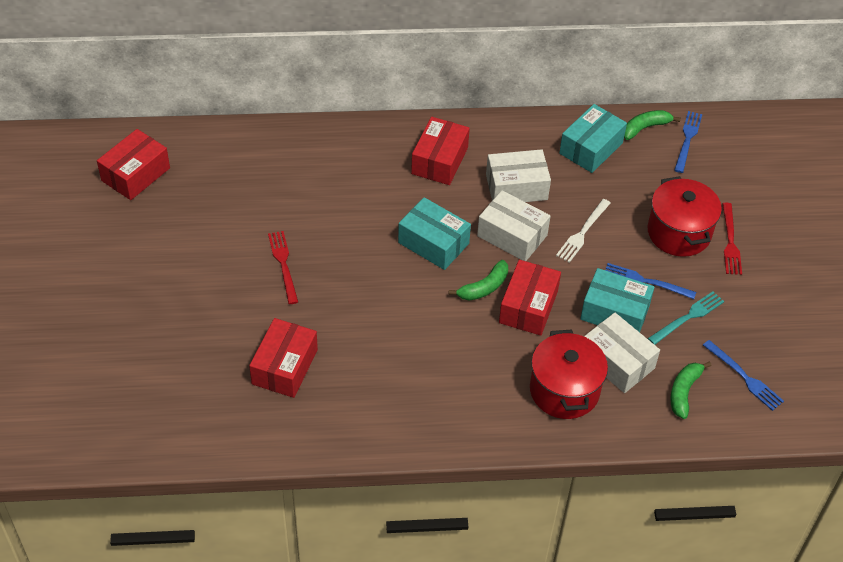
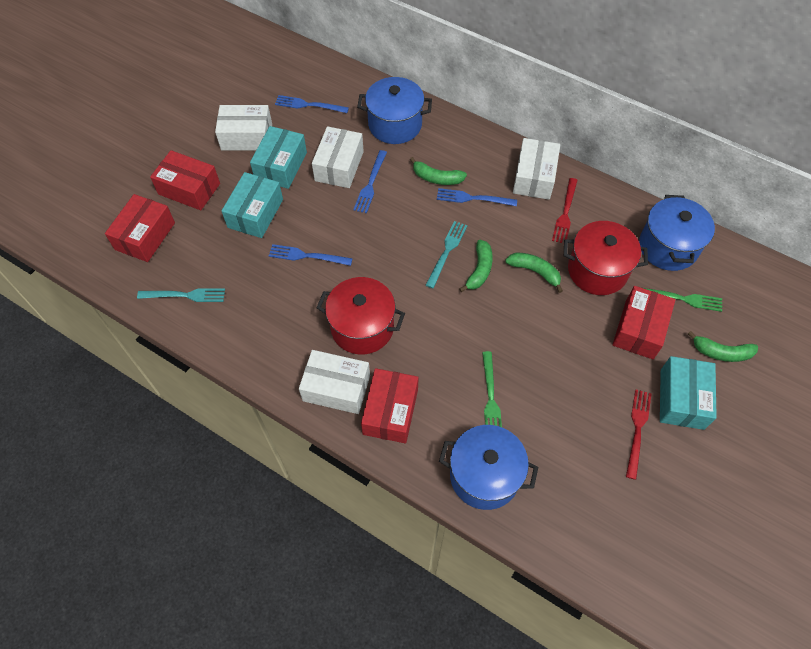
blue fork: 3 -> 4
blue pot: 0 -> 3
green banana: 3 -> 4
green fork: 0 -> 2
turquoise fork: 1 -> 2
white box: 3 -> 4
white fork: 1 -> 0

